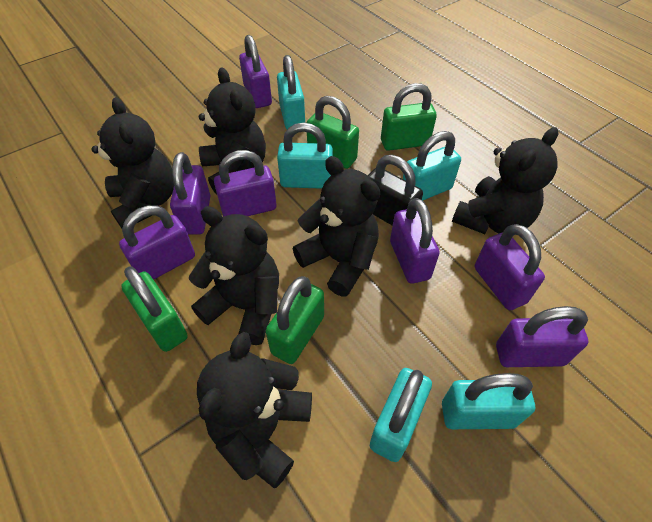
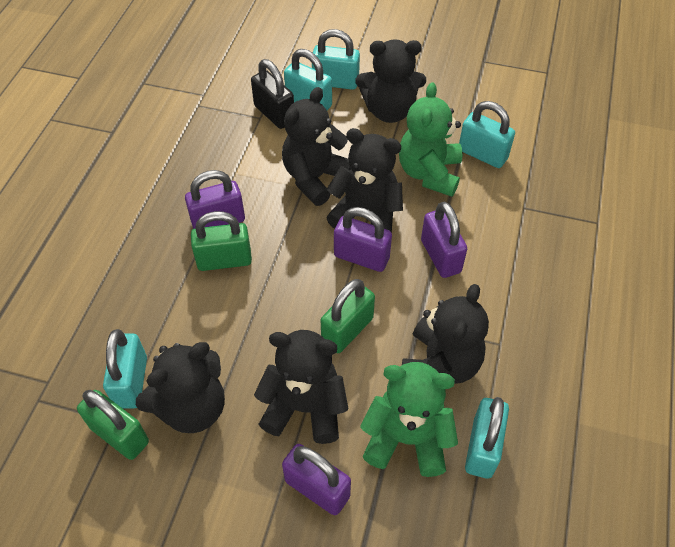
green padlock: 4 -> 3
green teddy bear: 0 -> 2
purple padlock: 7 -> 4

